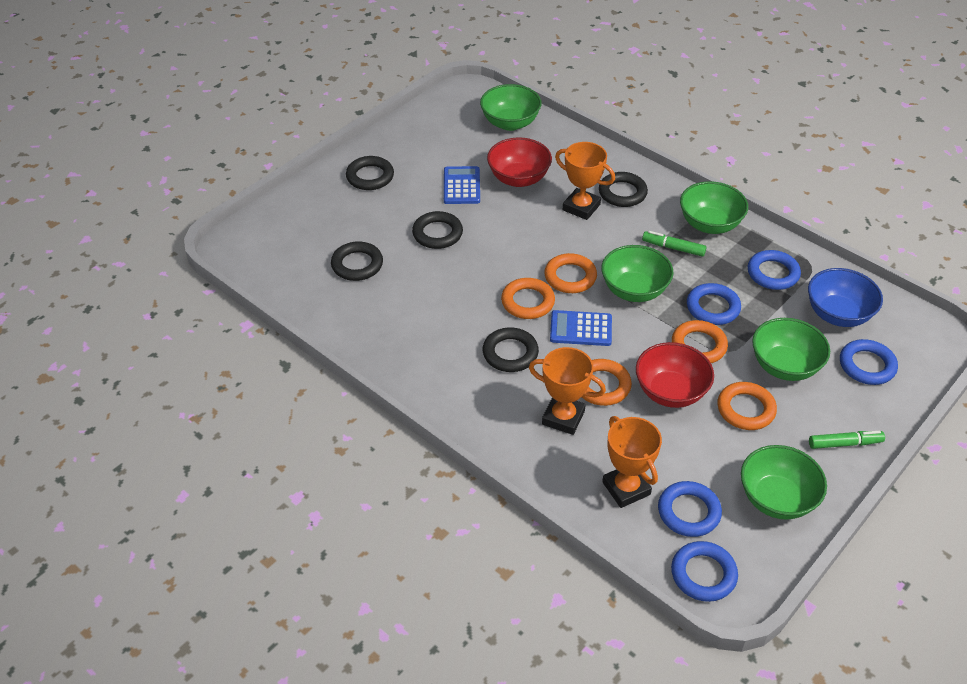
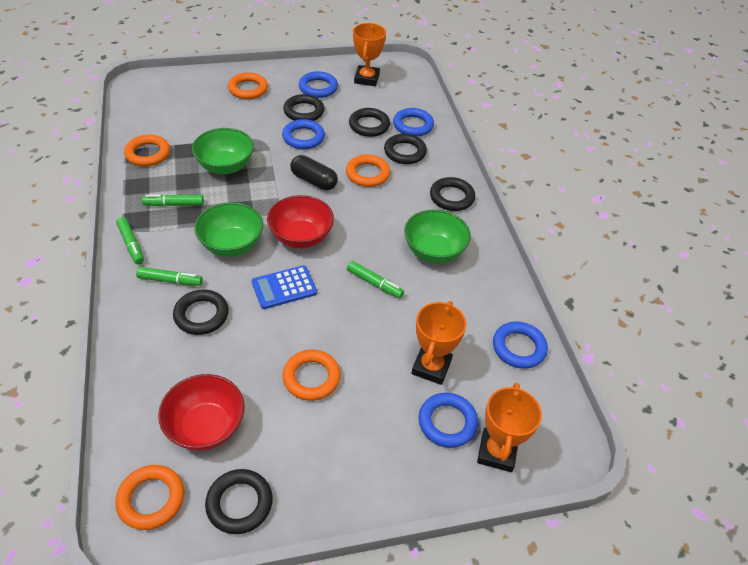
black capsule: 0 -> 1
black ring: 5 -> 6
blue bowl: 1 -> 0
blue calculator: 2 -> 1
green bowl: 5 -> 3
green marker: 2 -> 4

